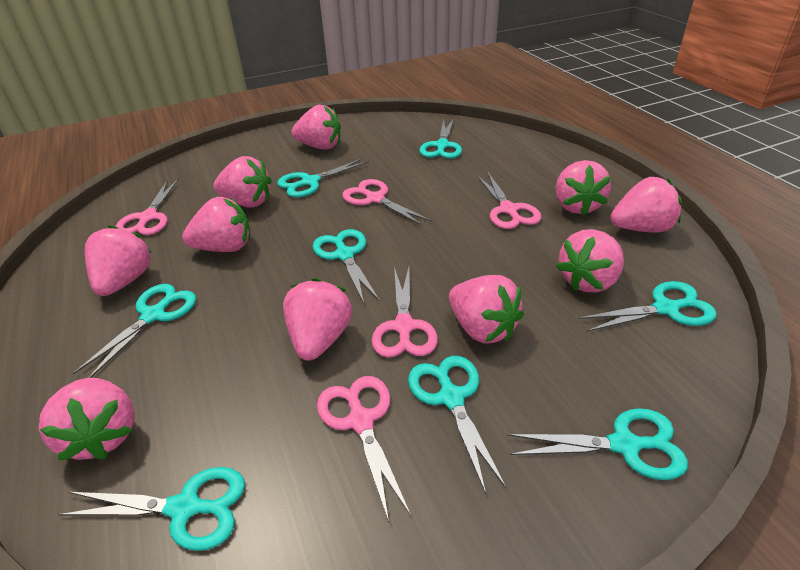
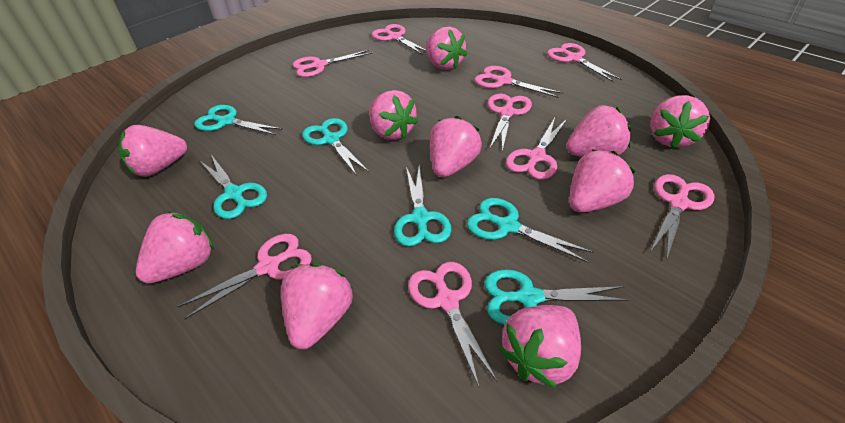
pink scissors: 5 -> 9
turquoise scissors: 8 -> 6

